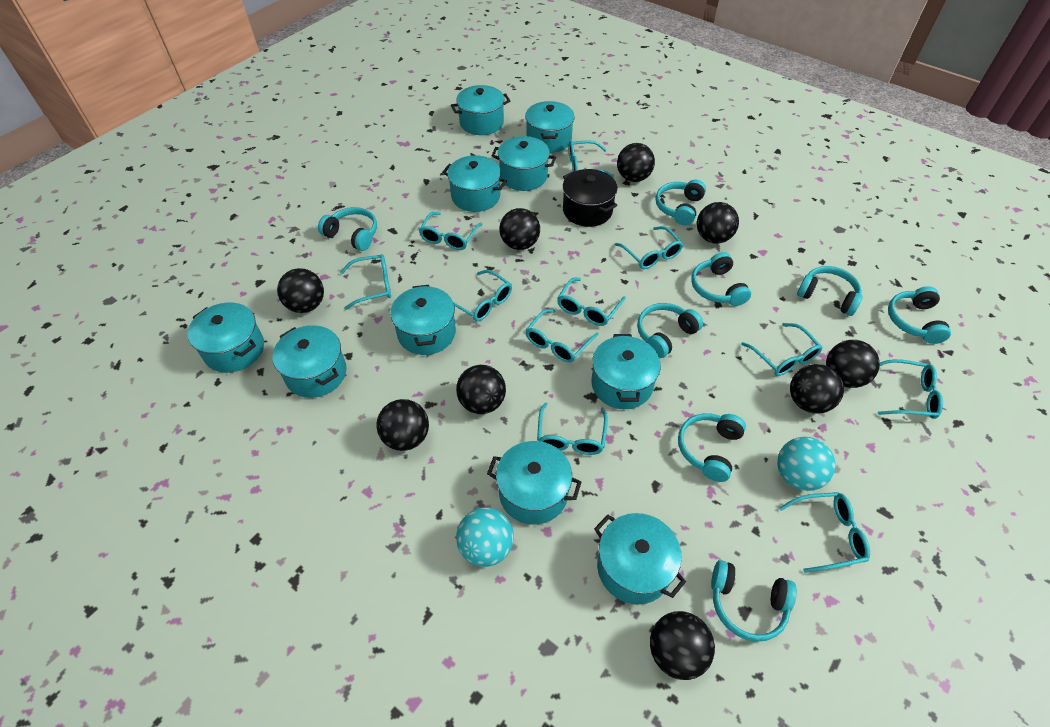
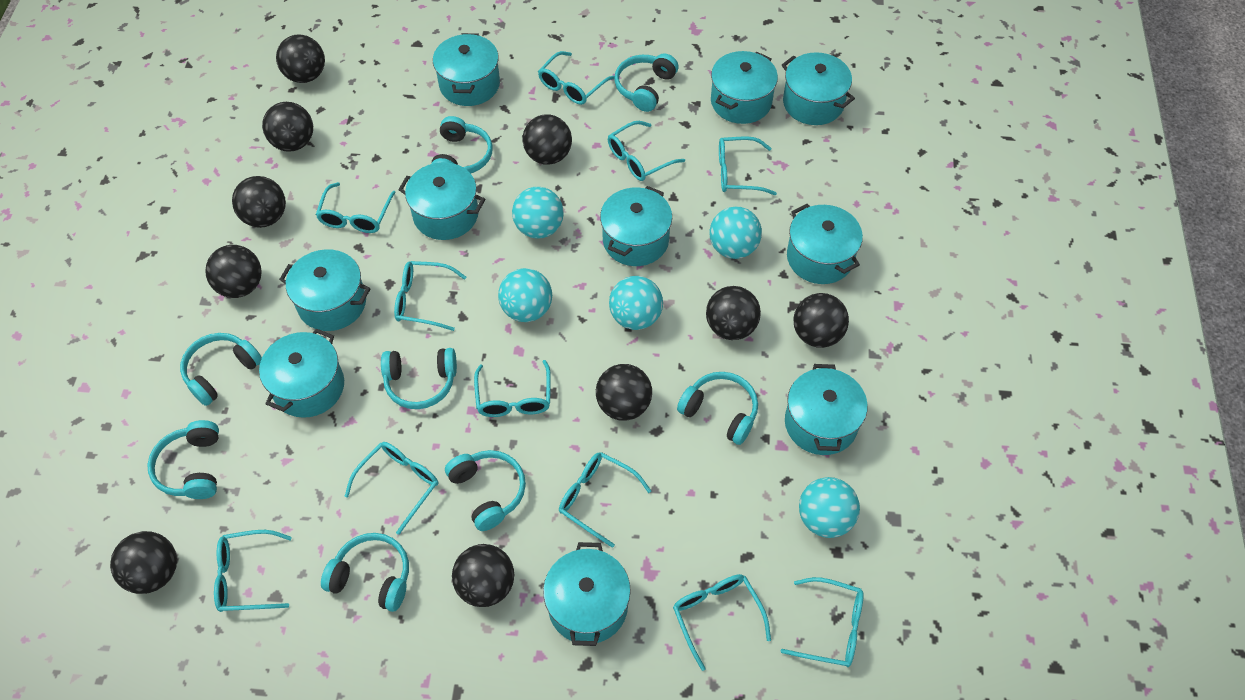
black ball: 9 -> 10
black pot: 1 -> 0
turquoise ball: 2 -> 5

